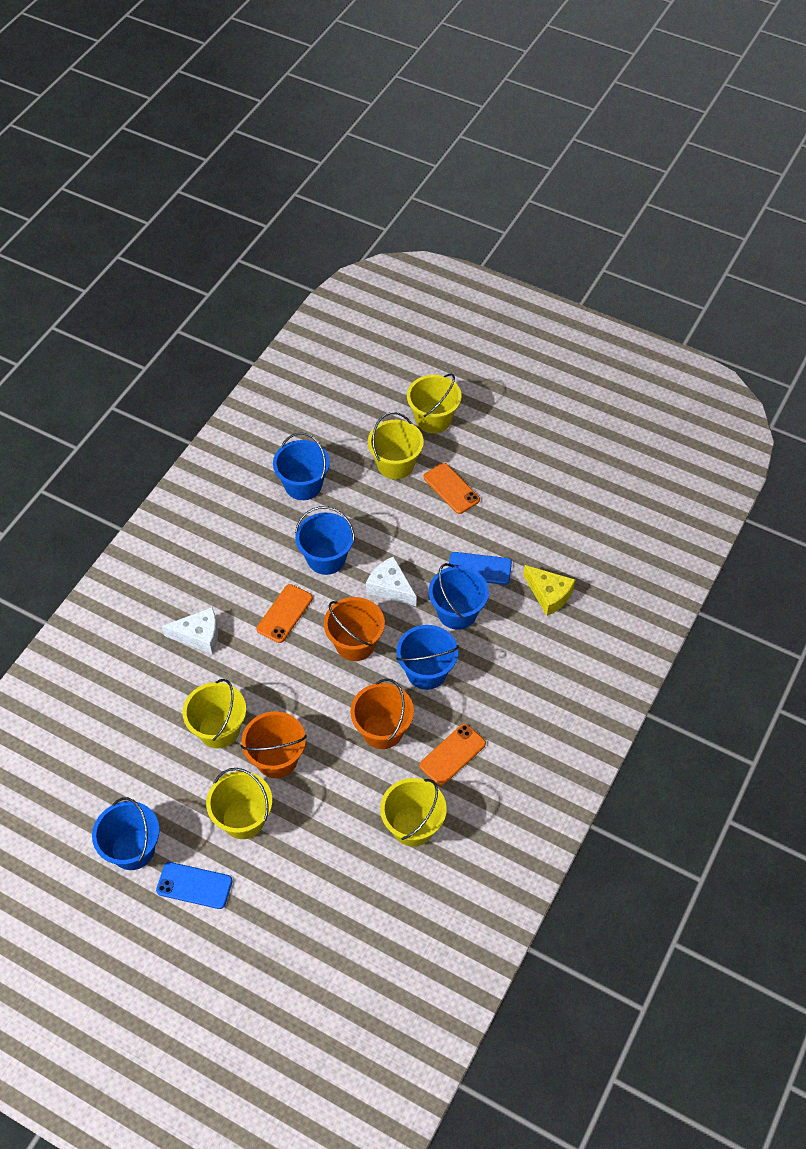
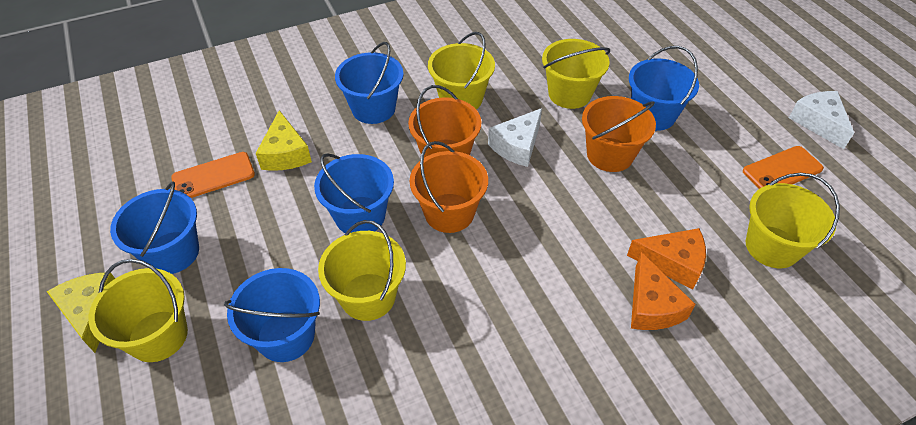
blue phone: 2 -> 0
orange cheese: 0 -> 2
orange phone: 3 -> 2
yellow cheese: 1 -> 2

